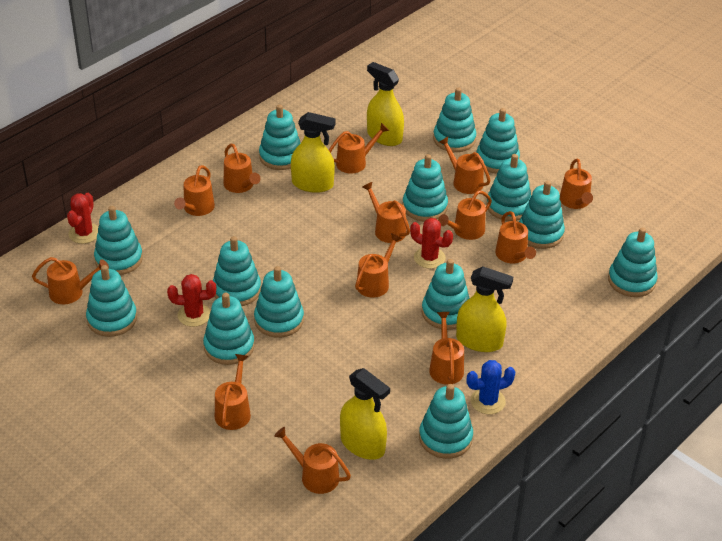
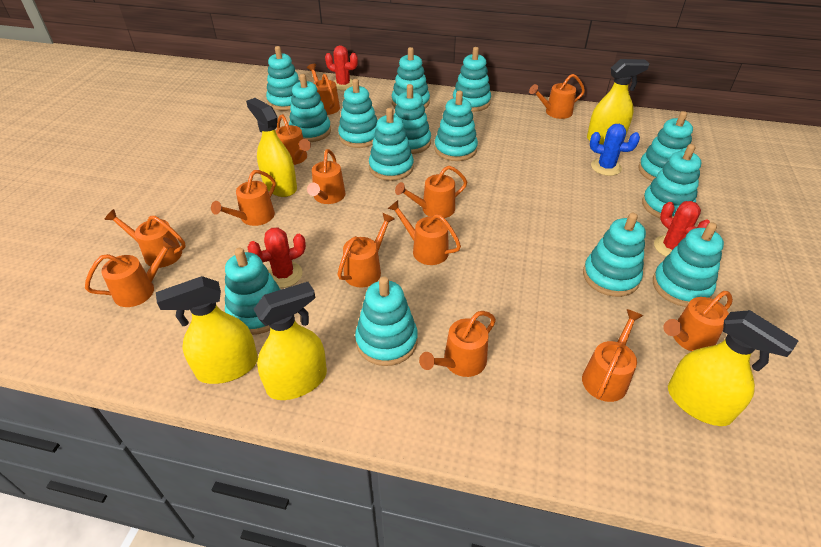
yellow spray bottle: 4 -> 5

